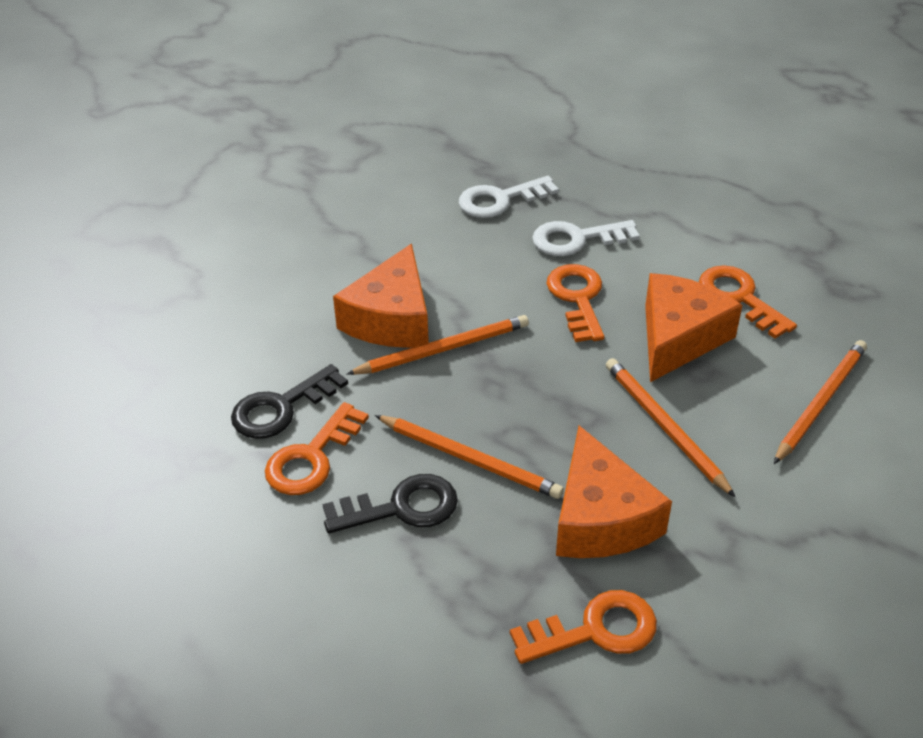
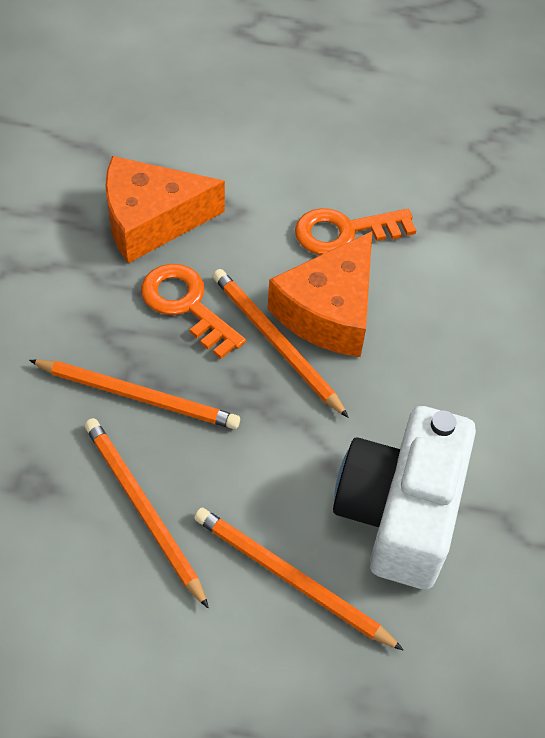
black key: 2 -> 0
orange cheese: 3 -> 2
orange key: 4 -> 2
white camera: 0 -> 1
white key: 2 -> 0

